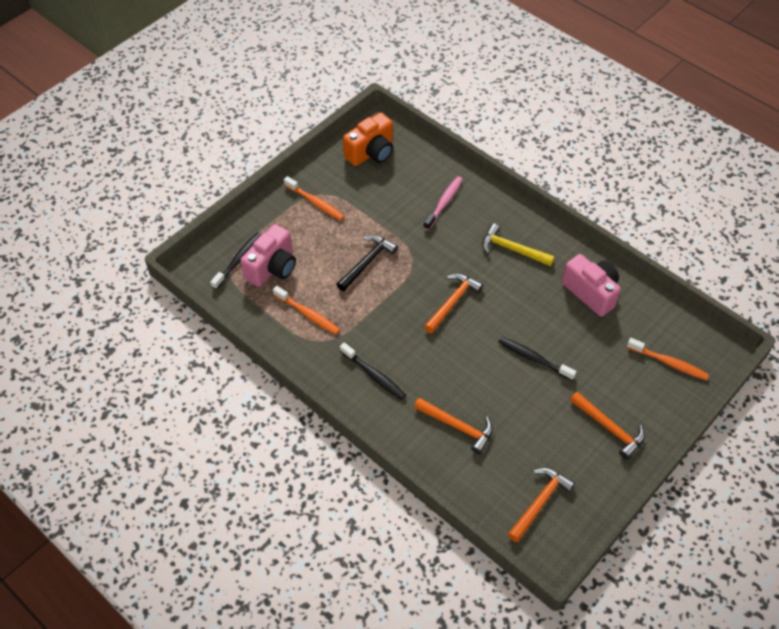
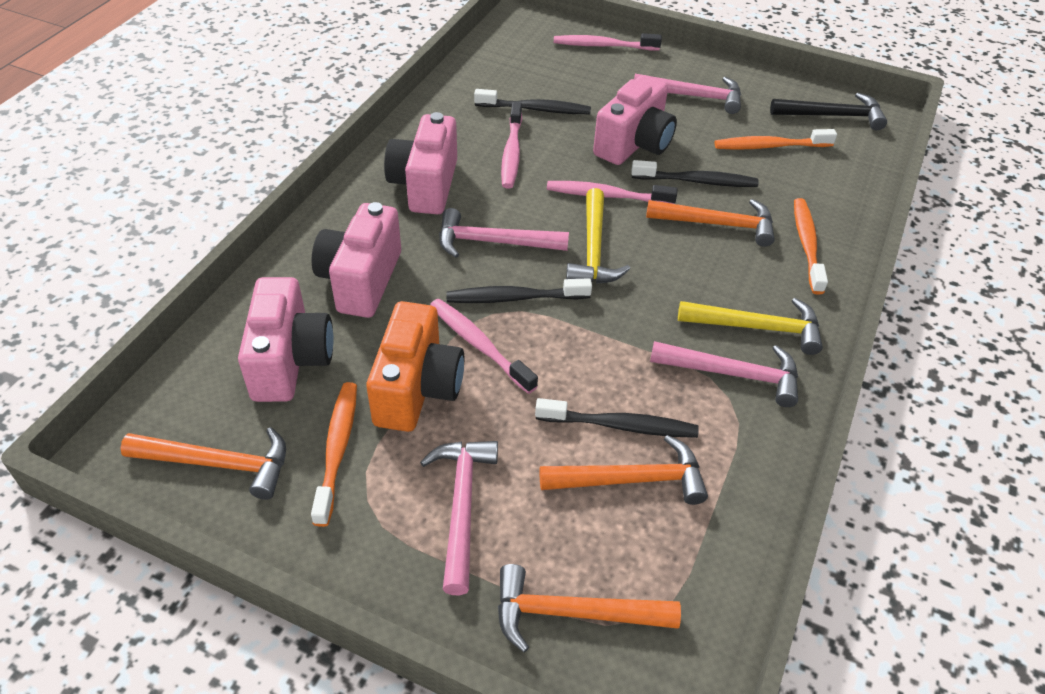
black toothbrush: 3 -> 4
pink camera: 2 -> 4
pink hammer: 0 -> 4
pink toothbrush: 1 -> 4
yellow hammer: 1 -> 2

